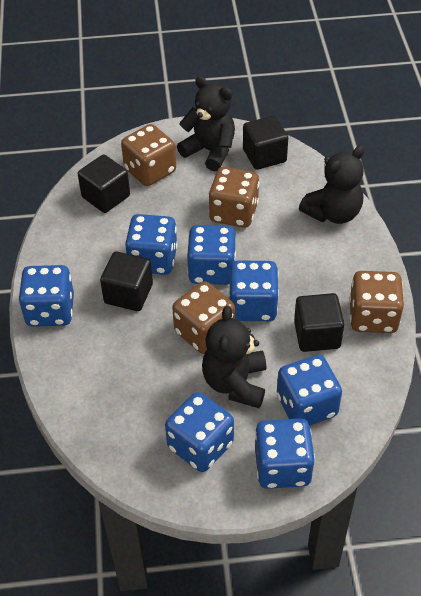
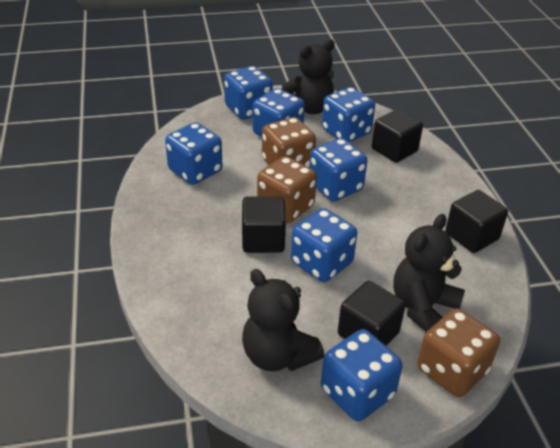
brown dice: 4 -> 3

